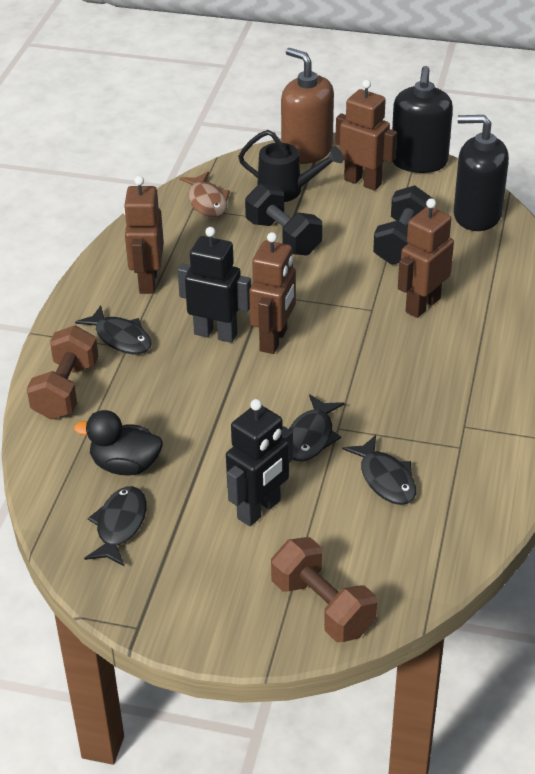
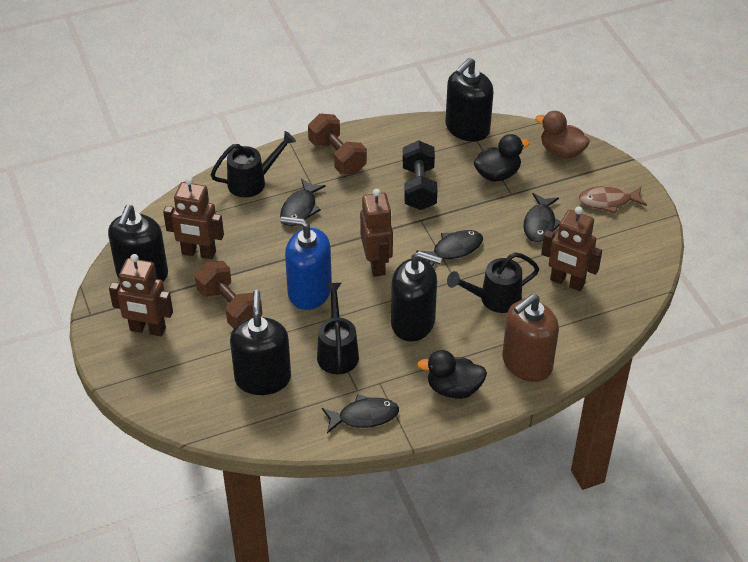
black duck: 1 -> 2
black dumbbell: 2 -> 1
black robot: 2 -> 0
black soap dispenser: 2 -> 4
black watering can: 1 -> 3
blue soap dispenser: 0 -> 1
brown duck: 0 -> 1

